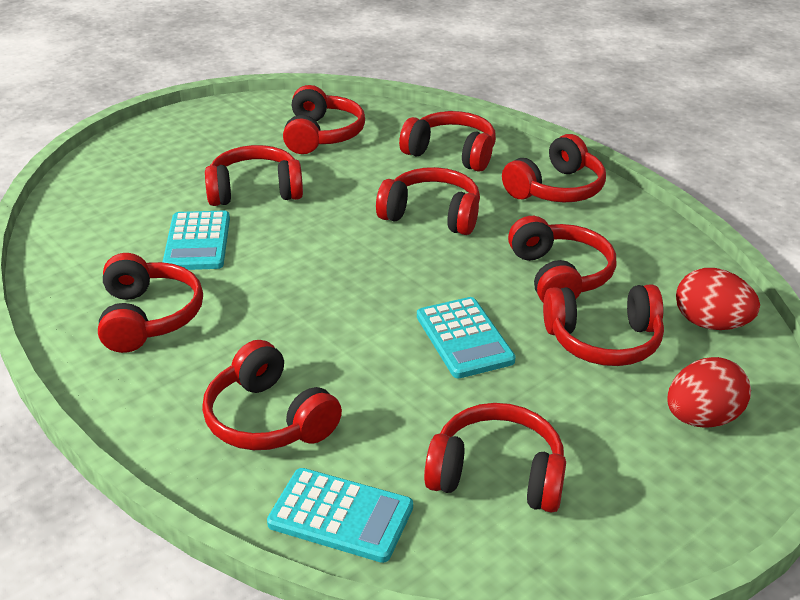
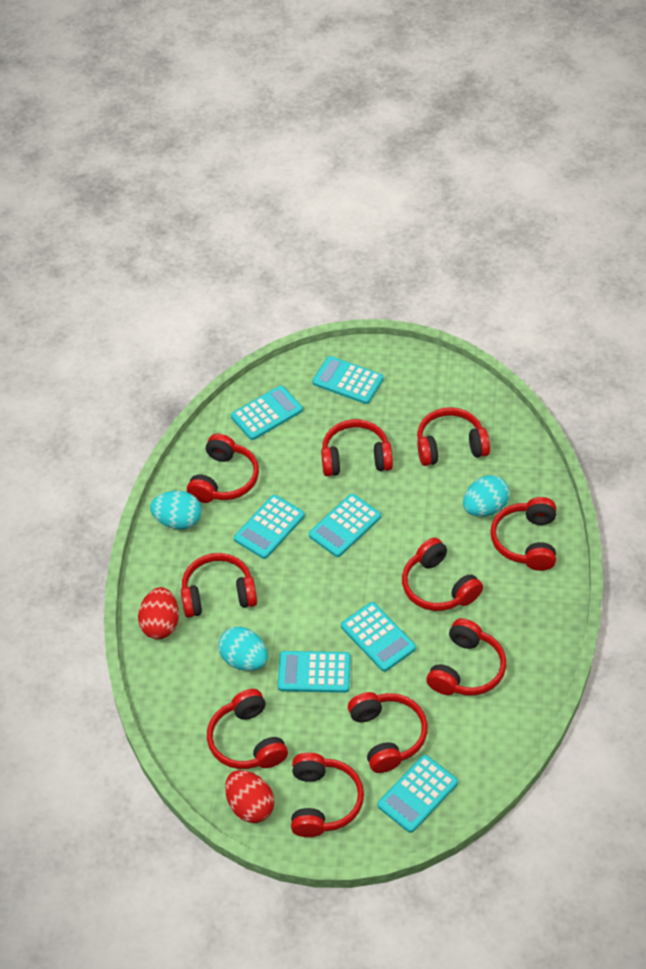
turquoise calculator: 3 -> 7
turquoise egg: 0 -> 3

